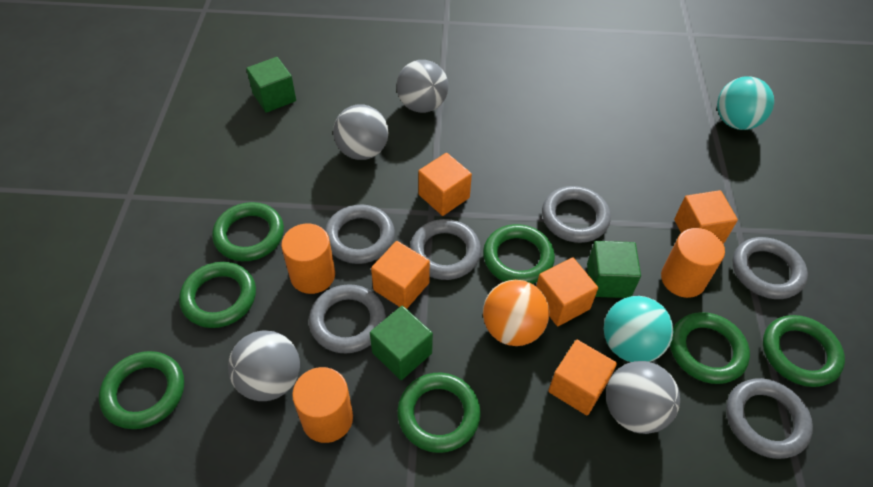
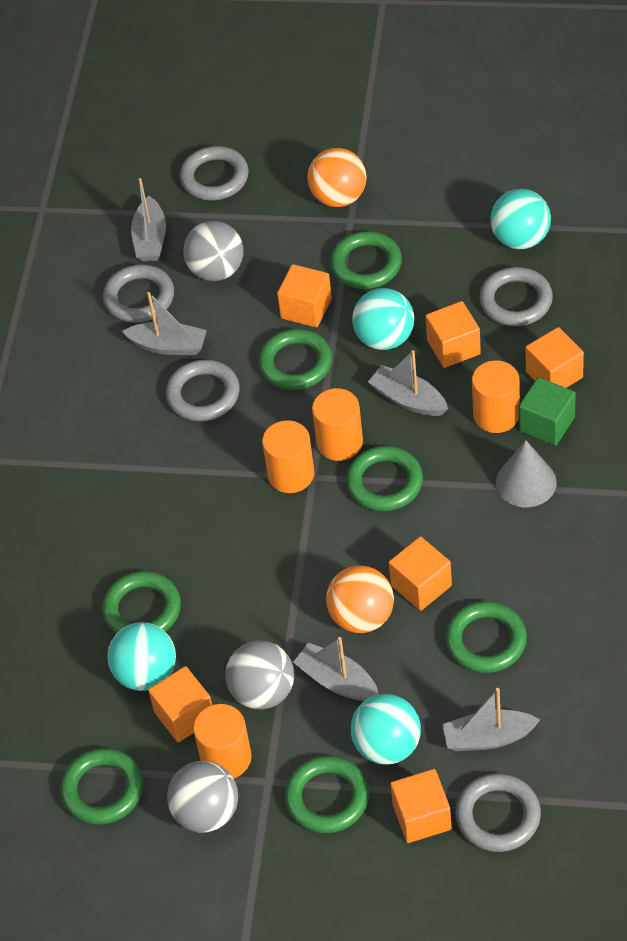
green cube: 3 -> 1
grey ball: 4 -> 3
grey boat: 0 -> 5
grey cone: 0 -> 1
grey ring: 6 -> 5
orange ball: 1 -> 2
orange cube: 5 -> 6
orange cylinder: 3 -> 4
turquoise ball: 2 -> 4

